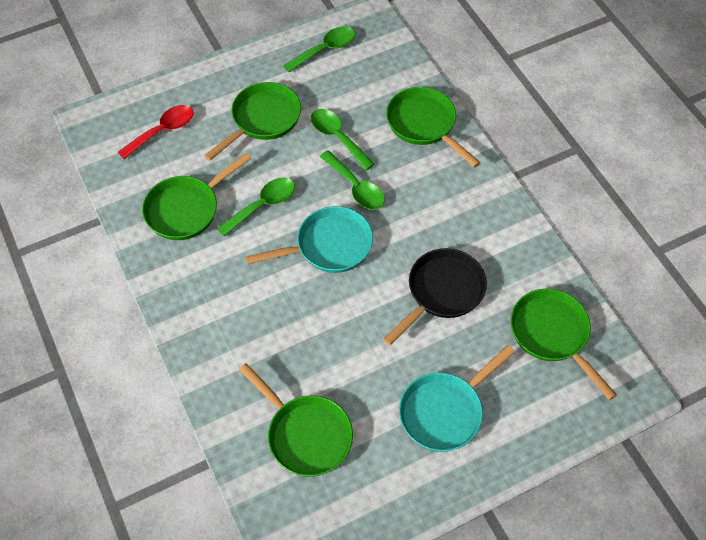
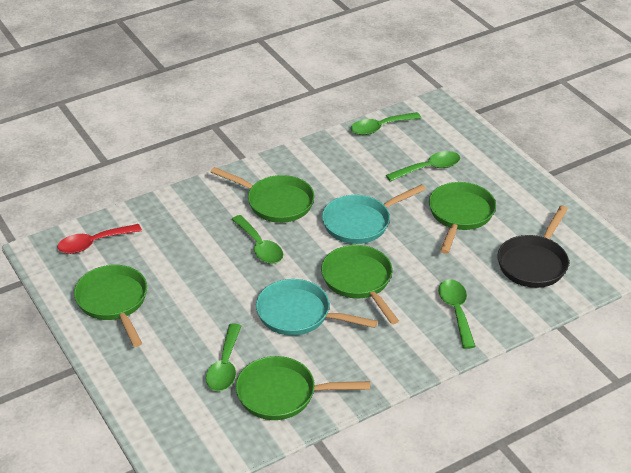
green spoon: 4 -> 5

